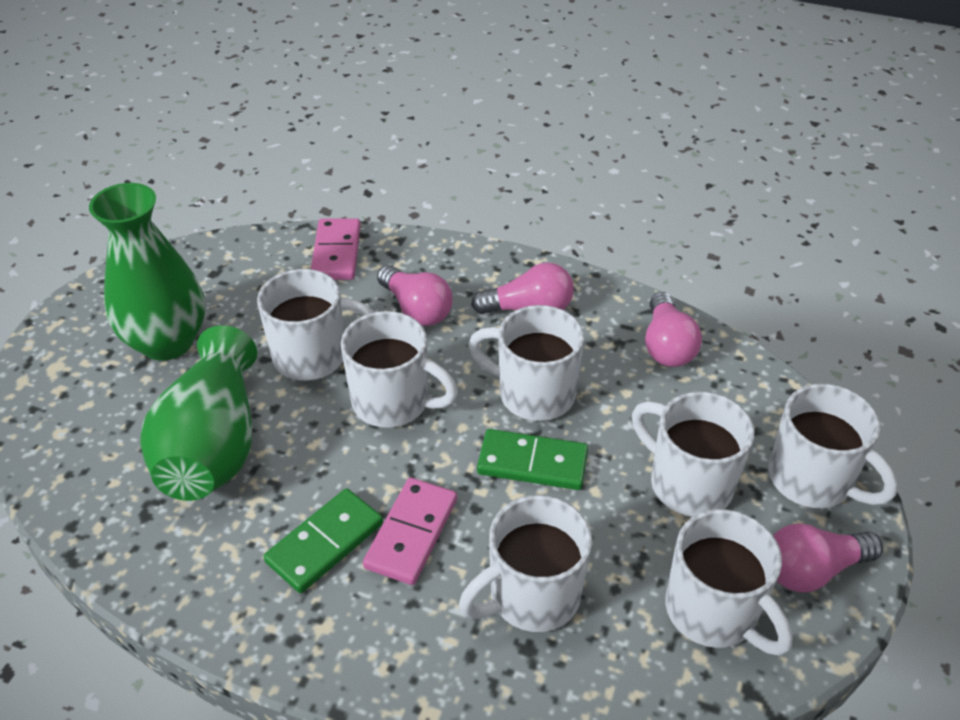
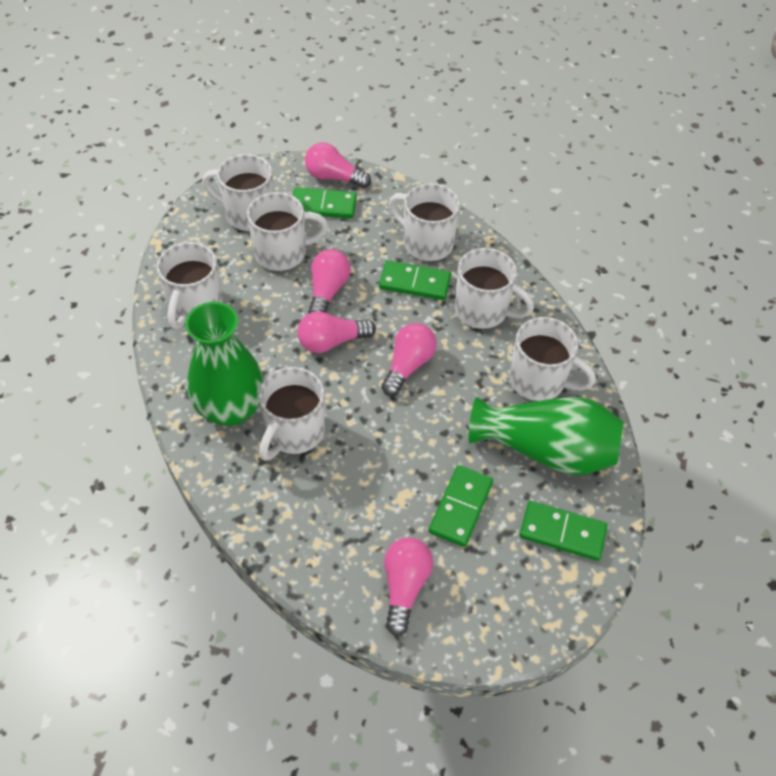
green domino: 2 -> 4
pink domino: 2 -> 0
pink light bulb: 4 -> 5

